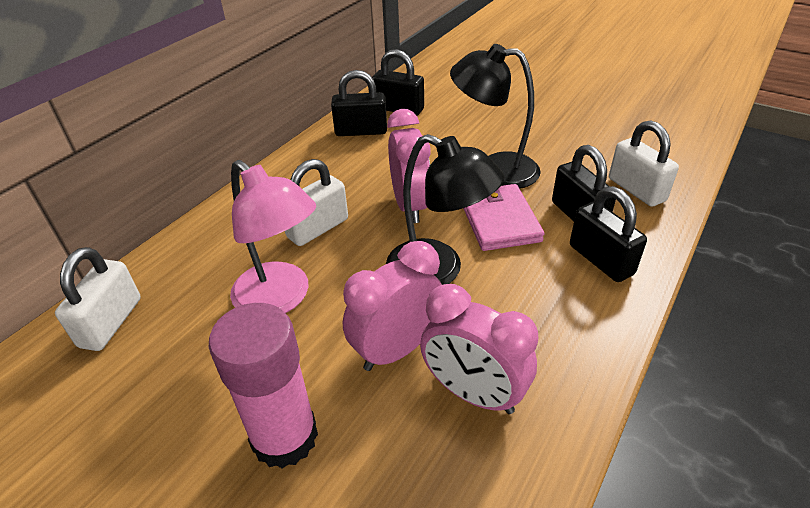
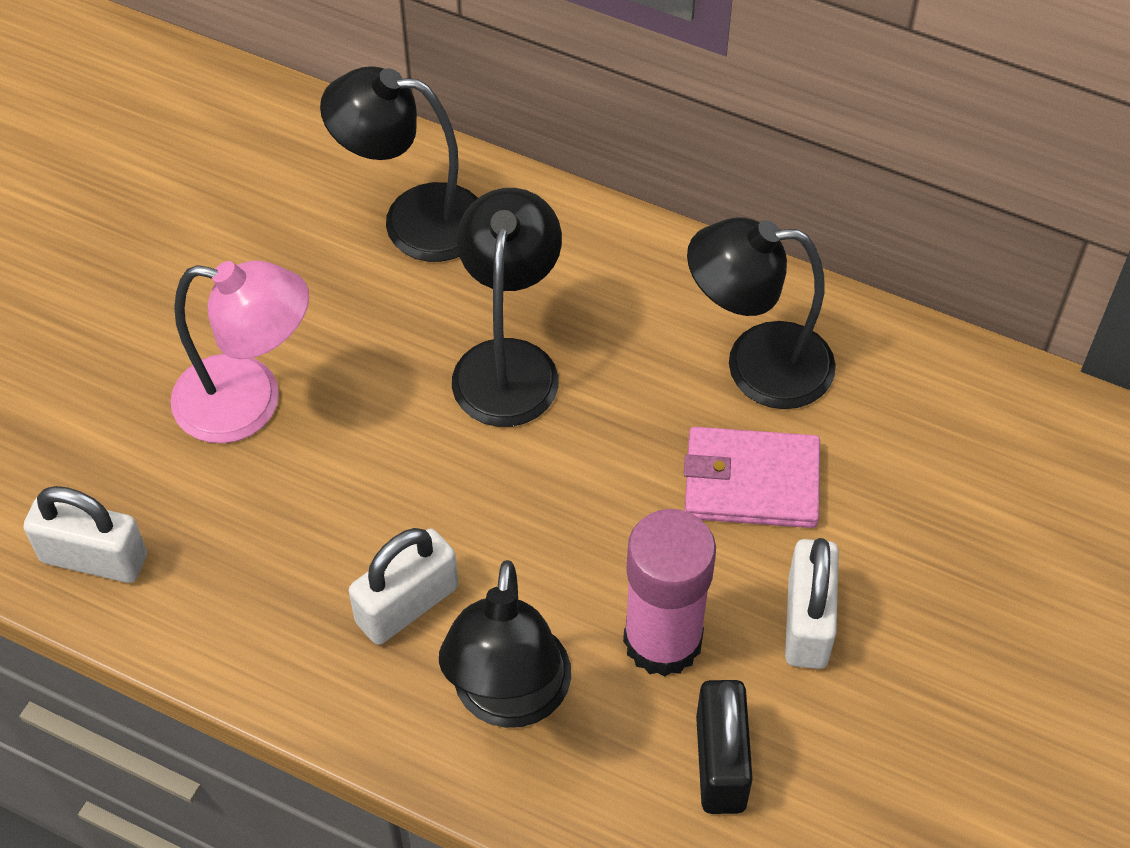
black lamp: 2 -> 4
black padlock: 4 -> 1
pink clock: 3 -> 0

